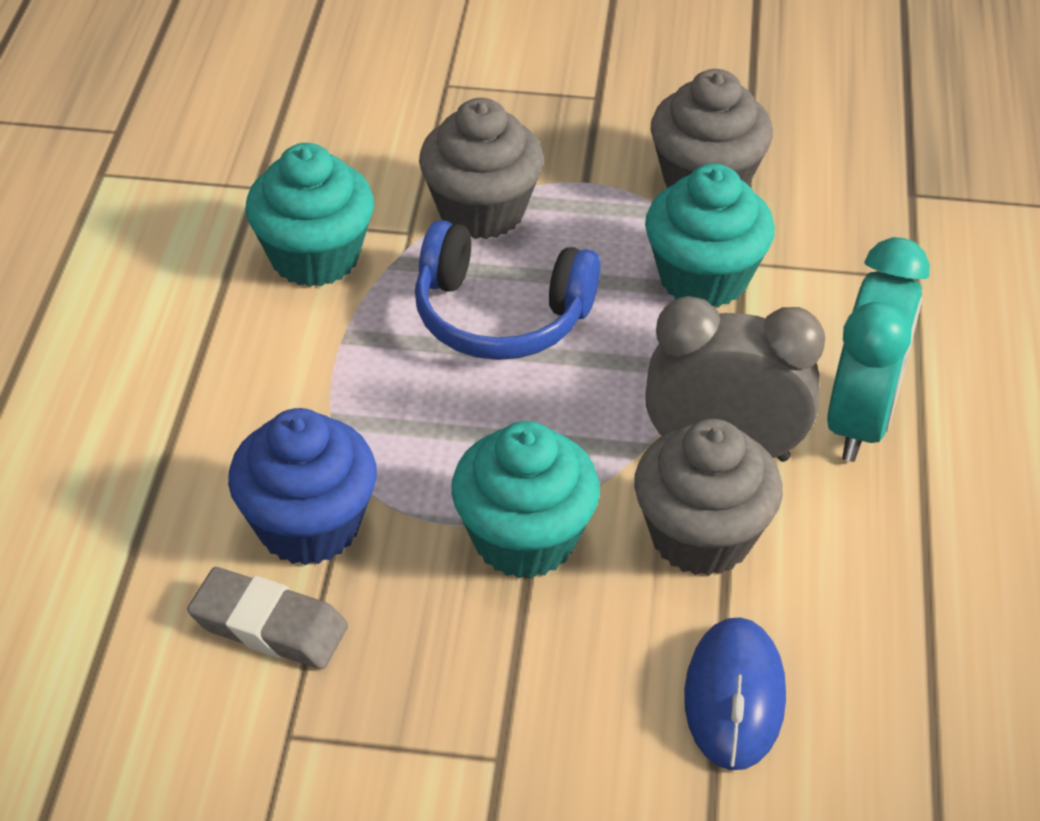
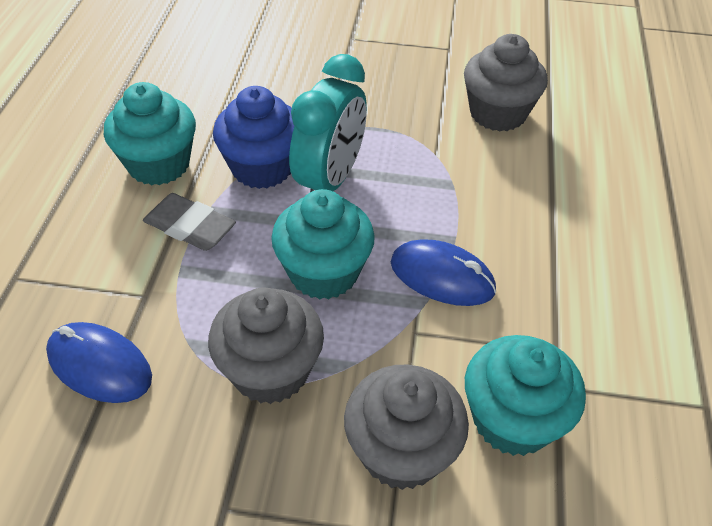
blue headphones: 1 -> 0
blue mouse: 1 -> 2
grey clock: 1 -> 0

